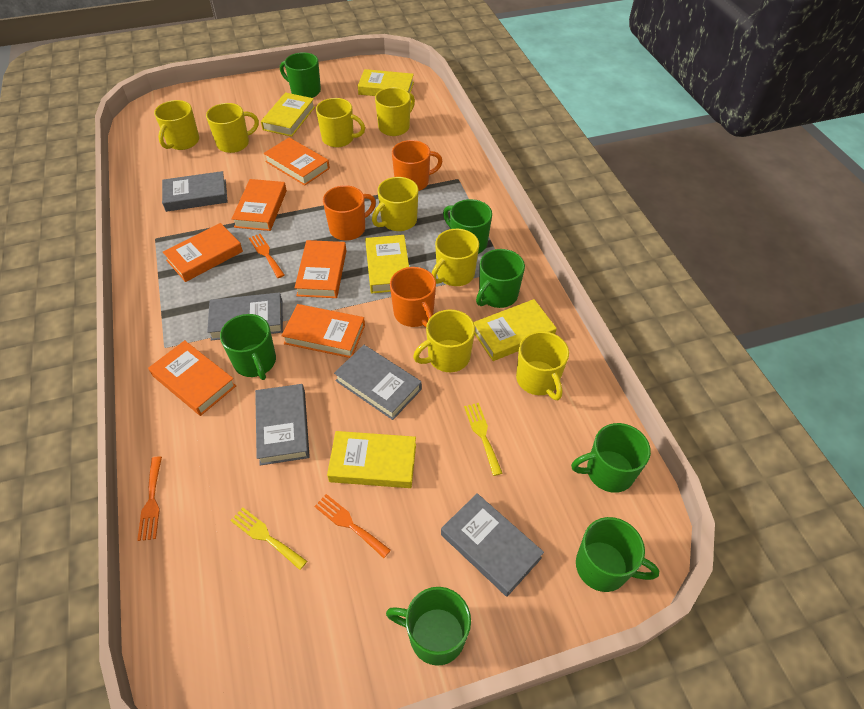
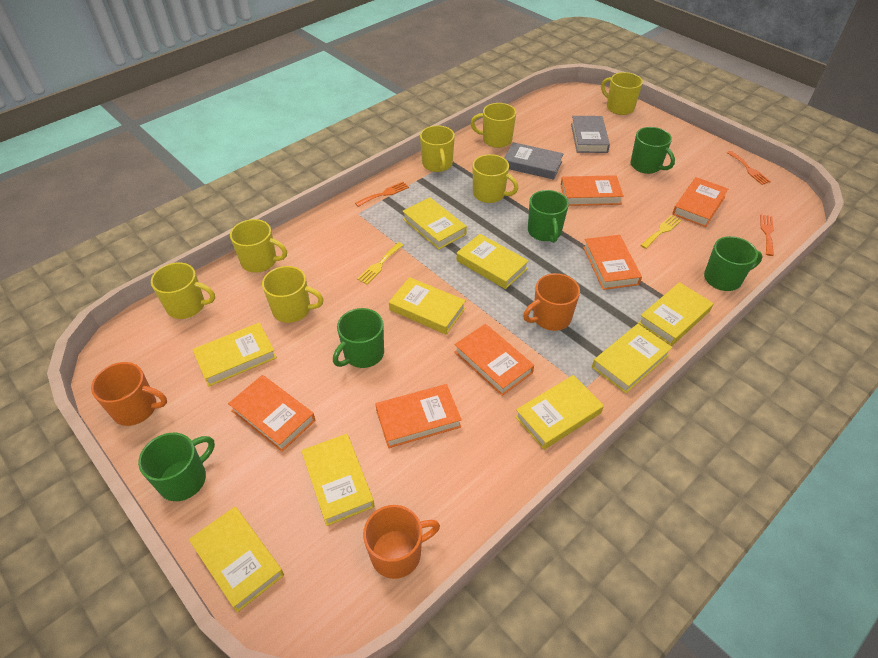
green mug: 7 -> 5
grey book: 5 -> 2
yellow book: 5 -> 9
yellow mug: 8 -> 7

